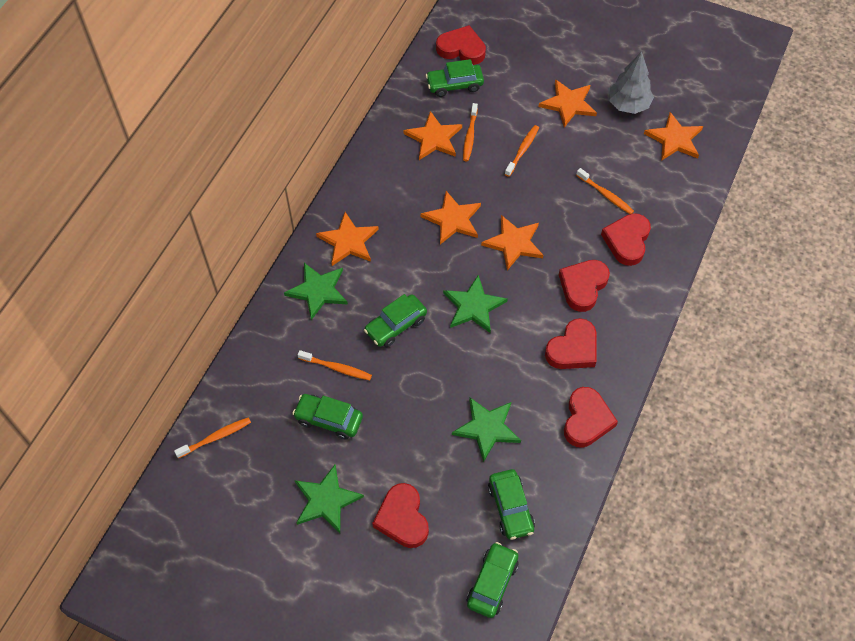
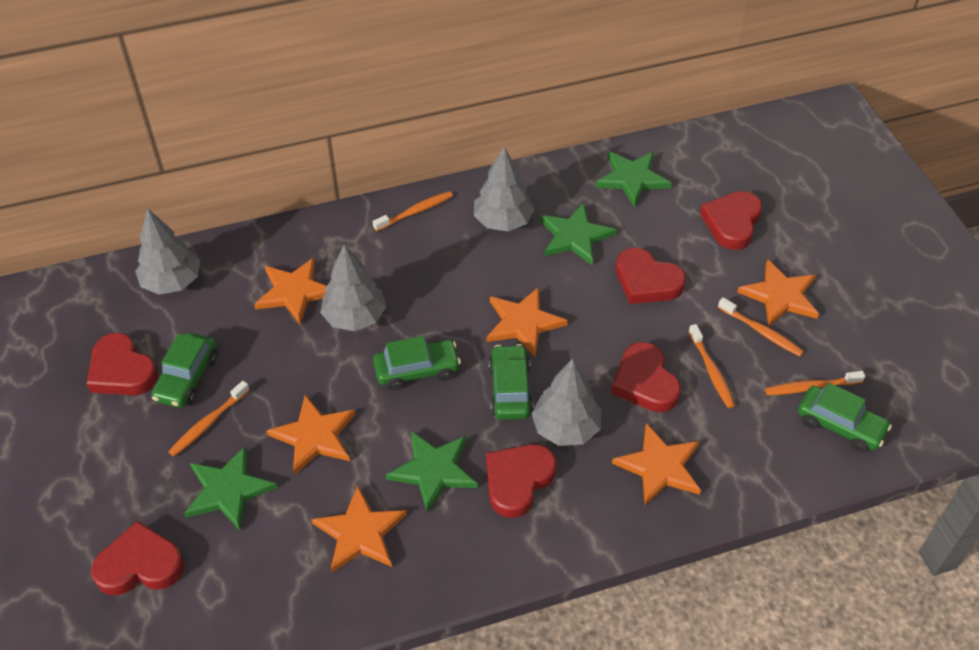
green car: 5 -> 4
grey tree: 1 -> 4

